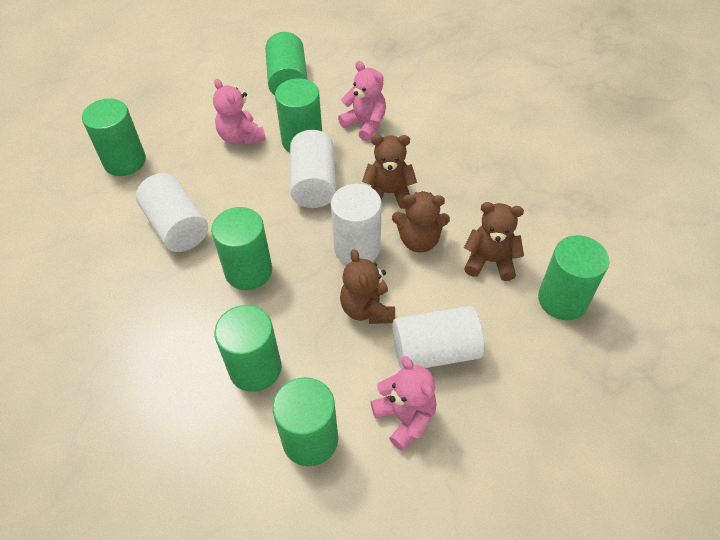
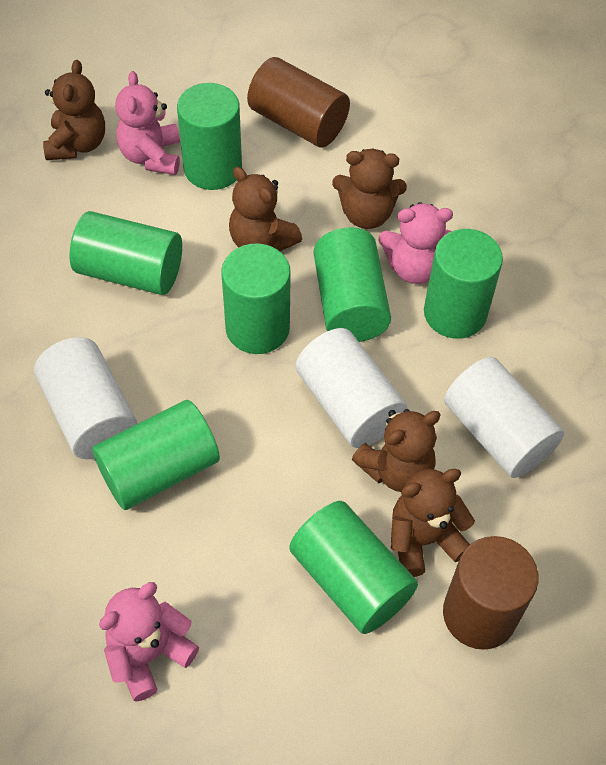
brown cylinder: 0 -> 2
brown teddy bear: 4 -> 5
white cylinder: 4 -> 3

